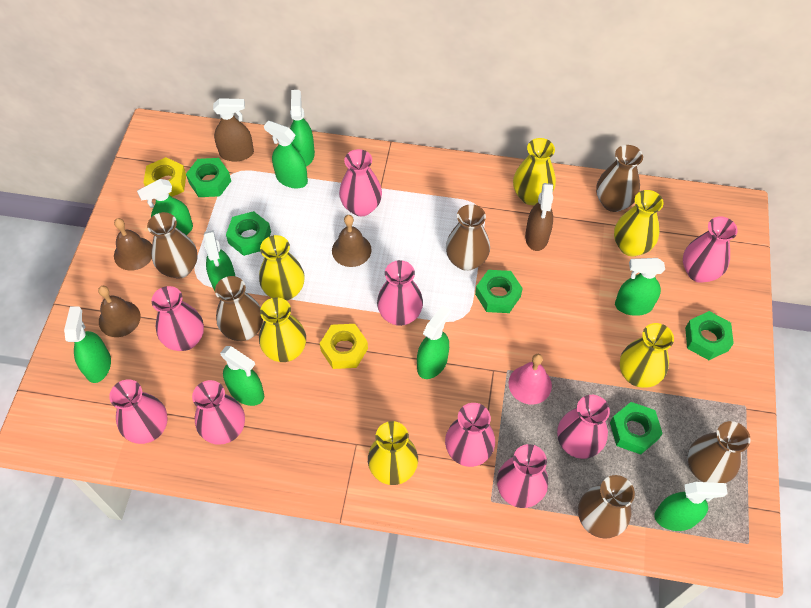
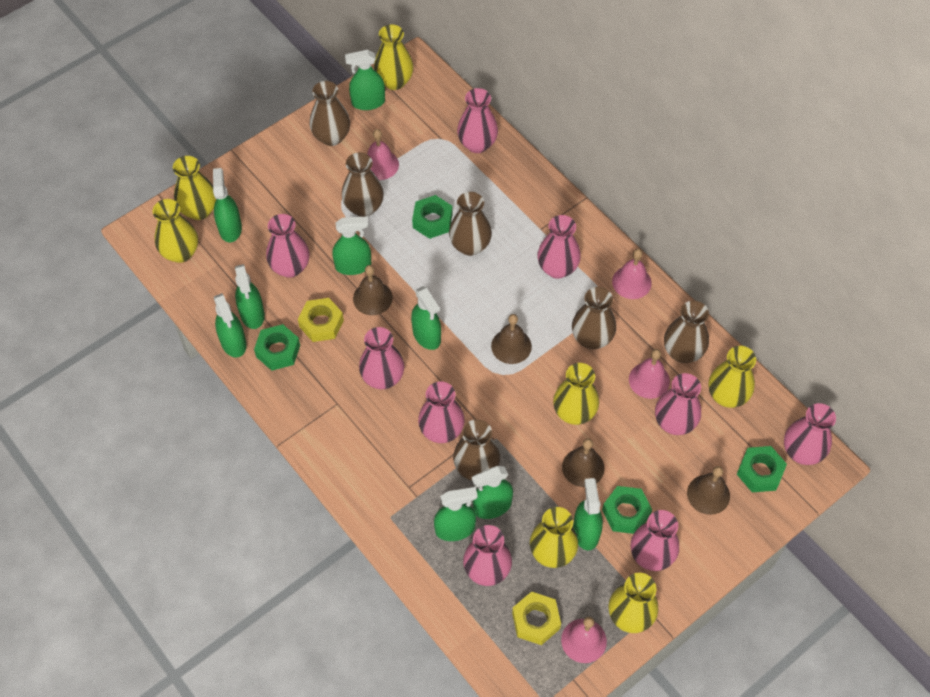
brown bell: 3 -> 4
brown spray bottle: 2 -> 0
green nut: 5 -> 4
pink bell: 1 -> 4
yellow vase: 6 -> 7

